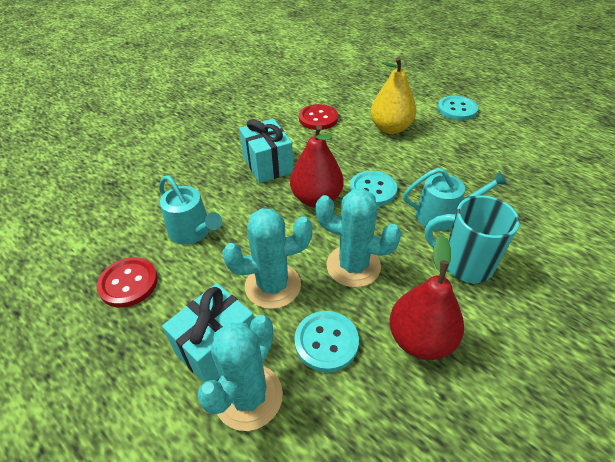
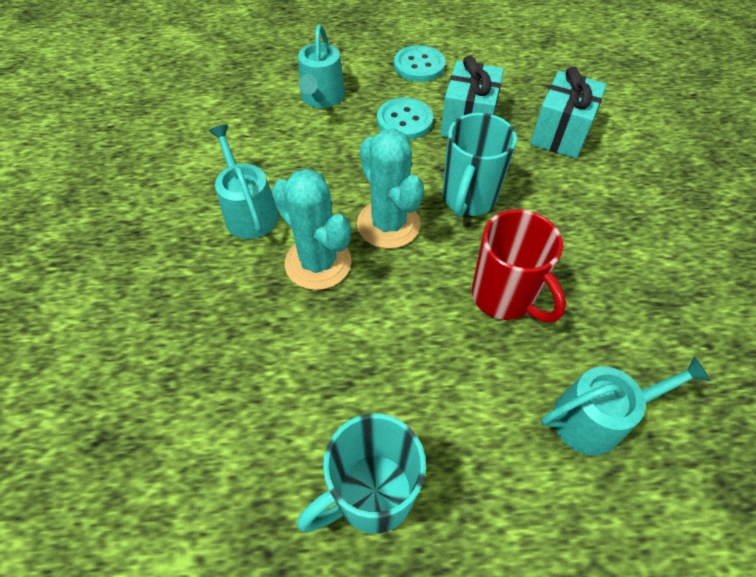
red button: 2 -> 0
red mug: 0 -> 1
red pear: 2 -> 0
turquoise button: 3 -> 2
turquoise cactus: 3 -> 2
turquoise mug: 1 -> 2
turquoise watering can: 2 -> 3
yellow pear: 1 -> 0

